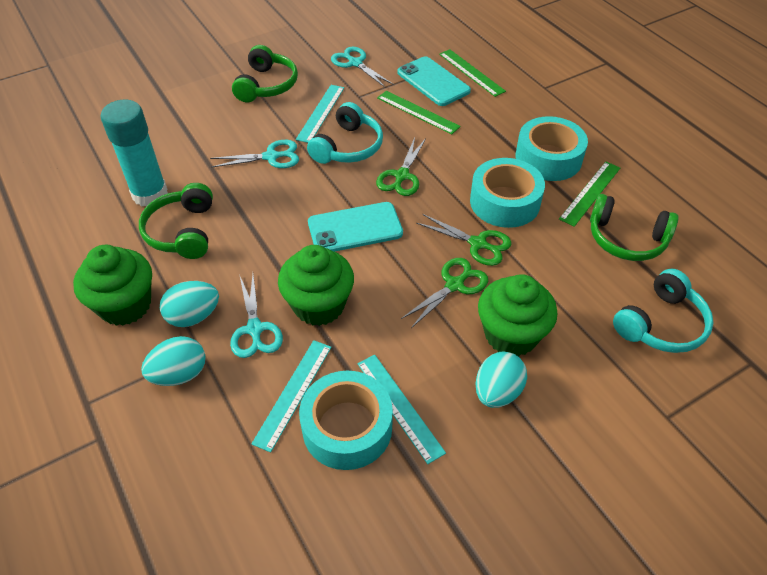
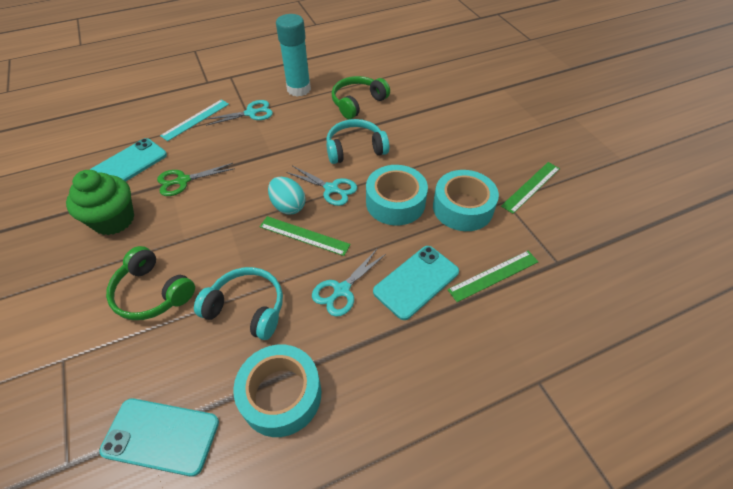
green cupcake: 3 -> 1
green headphones: 3 -> 2
green scissors: 3 -> 1
turquoise egg: 3 -> 1
turquoise phone: 2 -> 3
turquoise ruler: 3 -> 1

